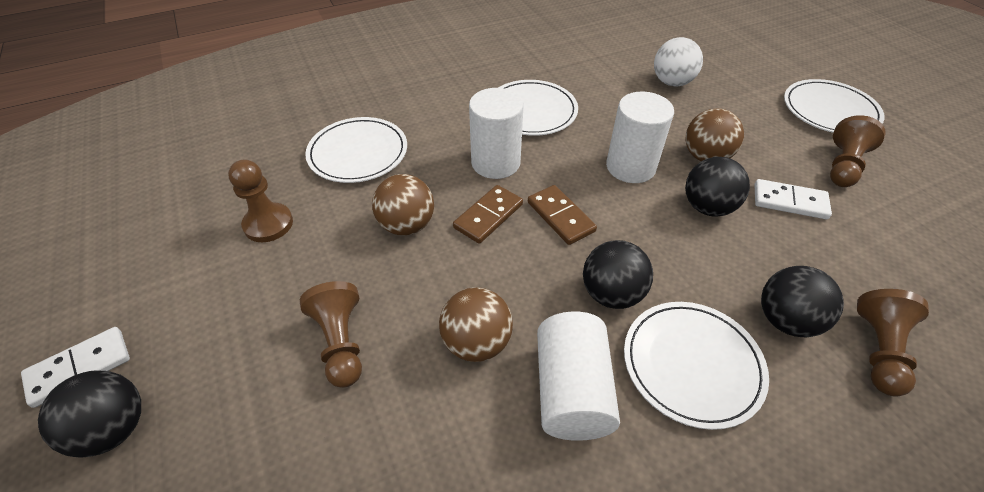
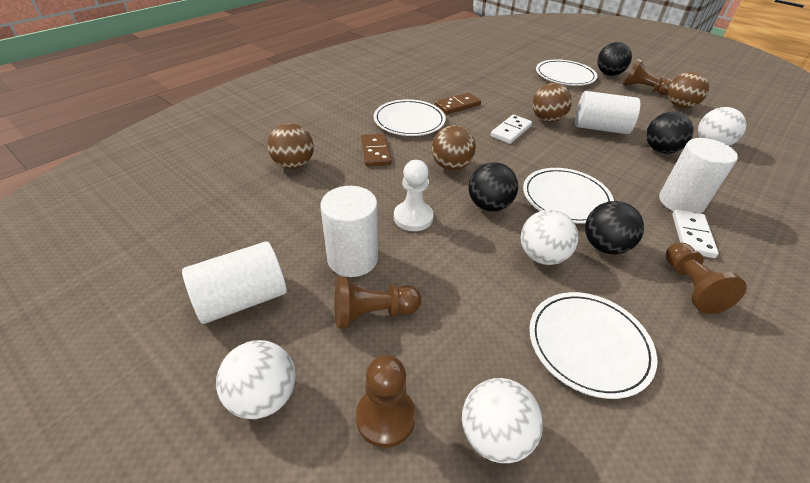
brown ball: 3 -> 4
white ball: 1 -> 4
white cylinder: 3 -> 4
white pawn: 0 -> 1

